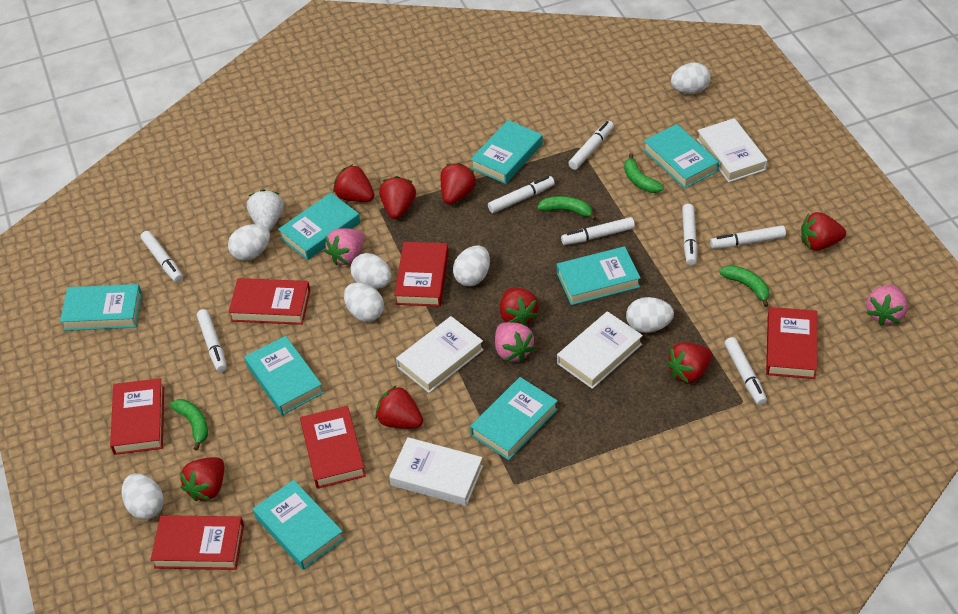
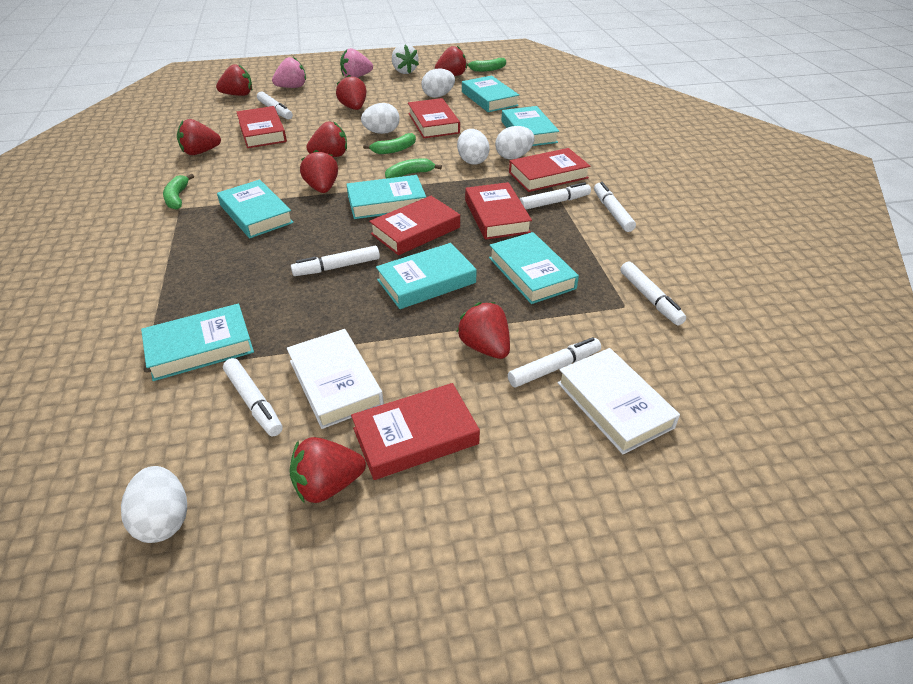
pink strawberry: 3 -> 2
turquoise book: 8 -> 7
white book: 4 -> 2
white egg: 7 -> 5
white marker: 8 -> 7

